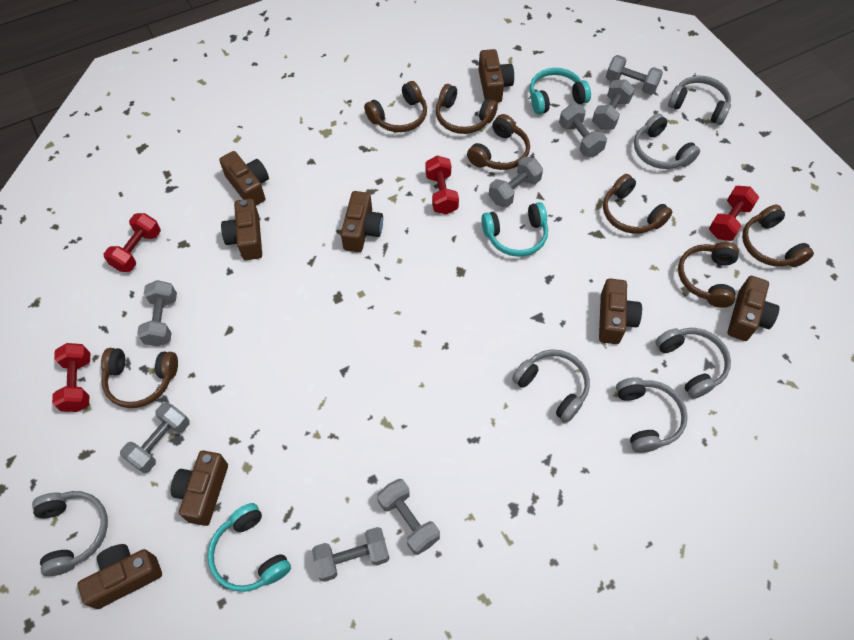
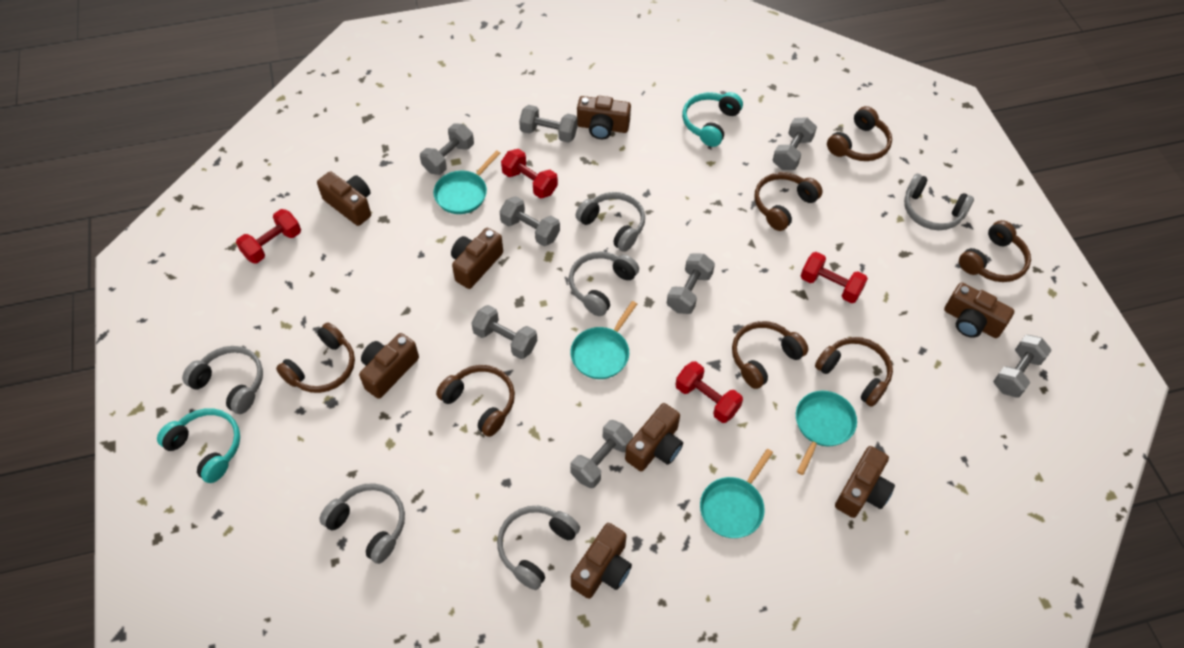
turquoise headphones: 3 -> 2
turquoise pan: 0 -> 4

